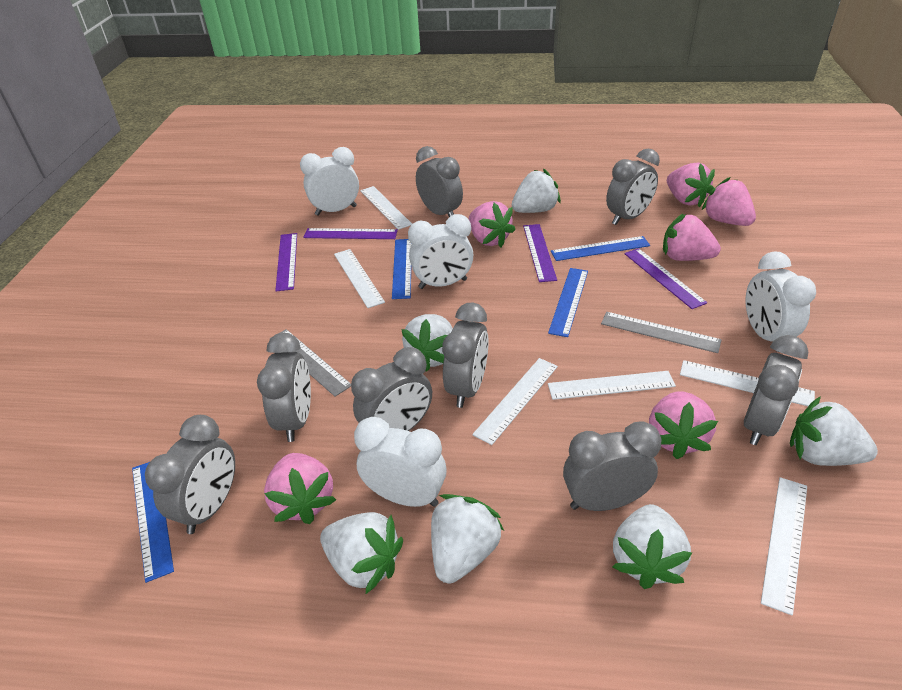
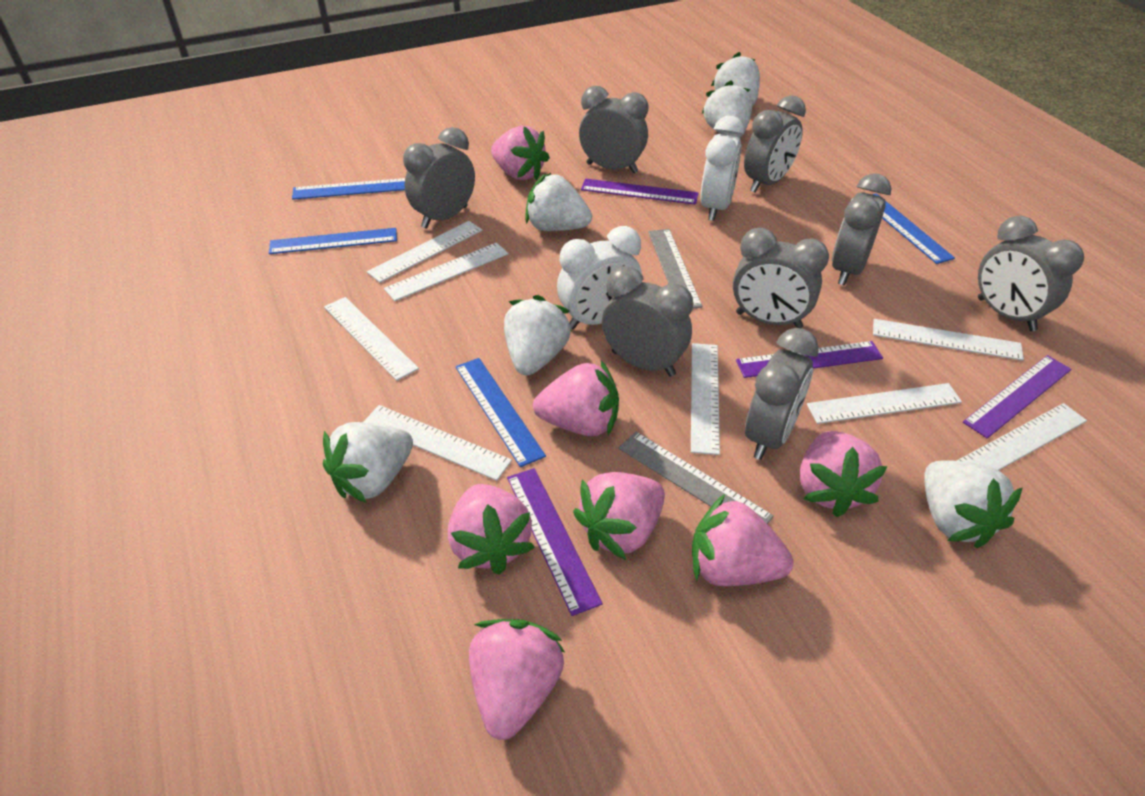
pink strawberry: 6 -> 7
white clock: 4 -> 2
white ruler: 6 -> 8

